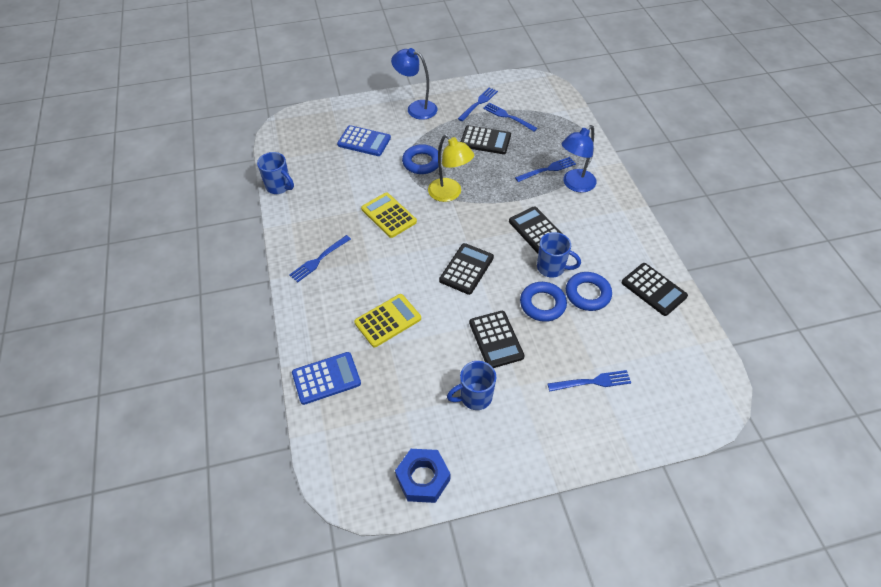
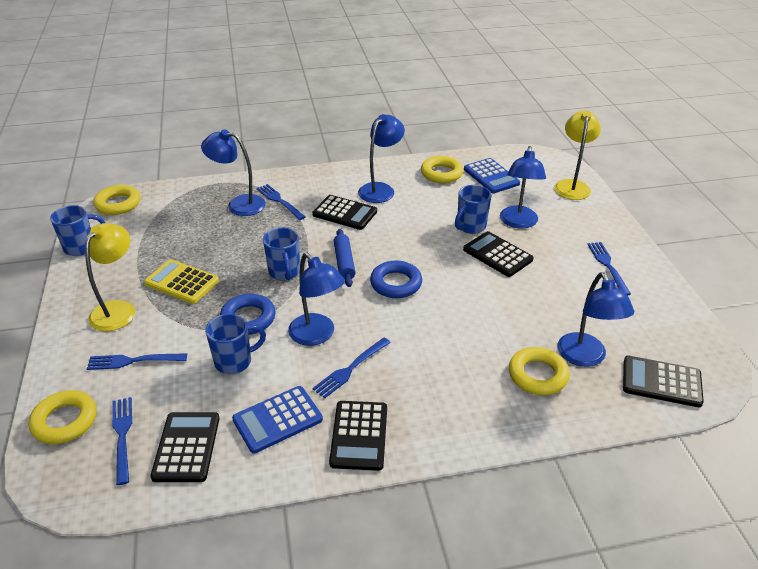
blue lamp: 2 -> 5
blue mug: 3 -> 4
blue nut: 1 -> 0
blue ring: 3 -> 2
blue rolling pin: 0 -> 1
yellow calculator: 2 -> 1
yellow lamp: 1 -> 2
yellow ring: 0 -> 4

